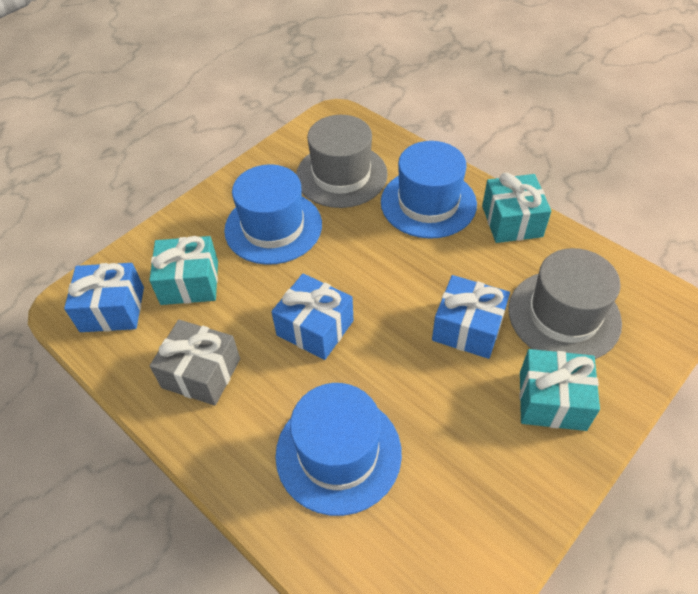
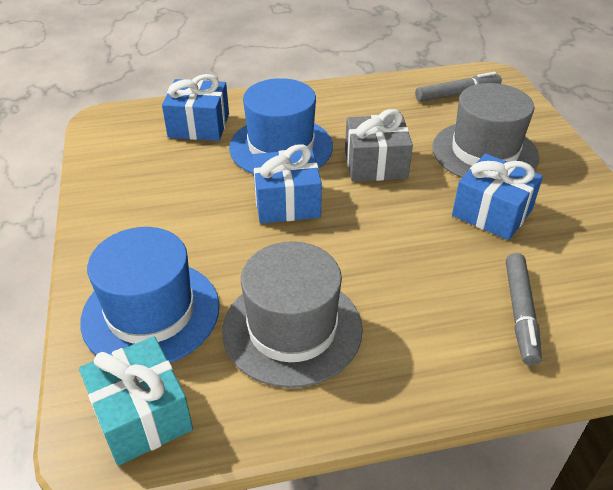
blue hat: 3 -> 2
grey marker: 0 -> 2
turquoise gift: 3 -> 1

